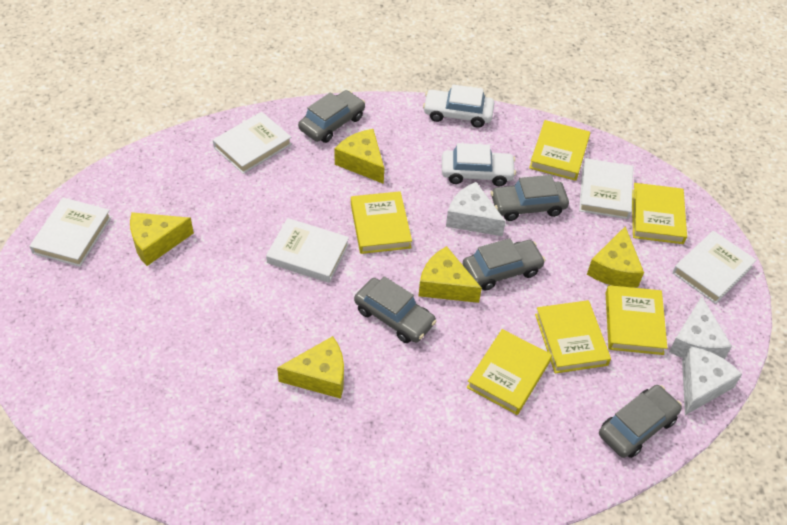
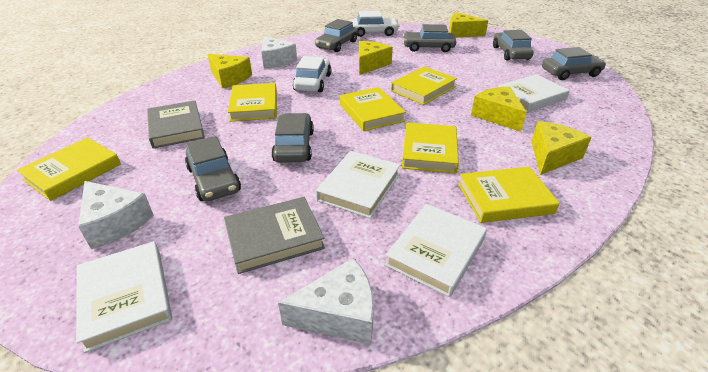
grey book: 0 -> 2
grey car: 5 -> 6
white book: 5 -> 4

